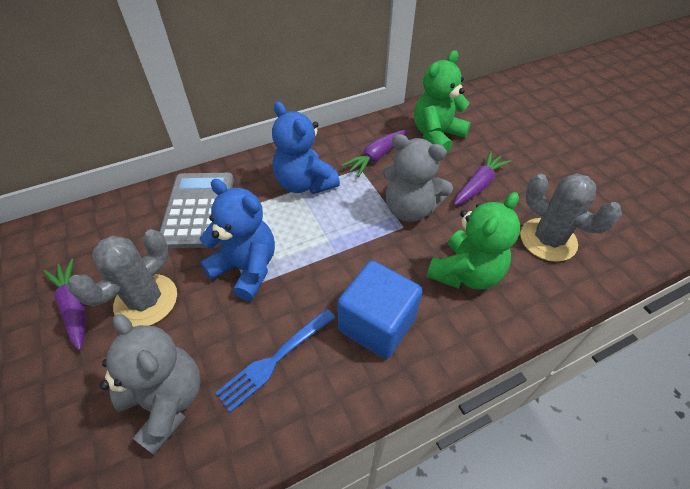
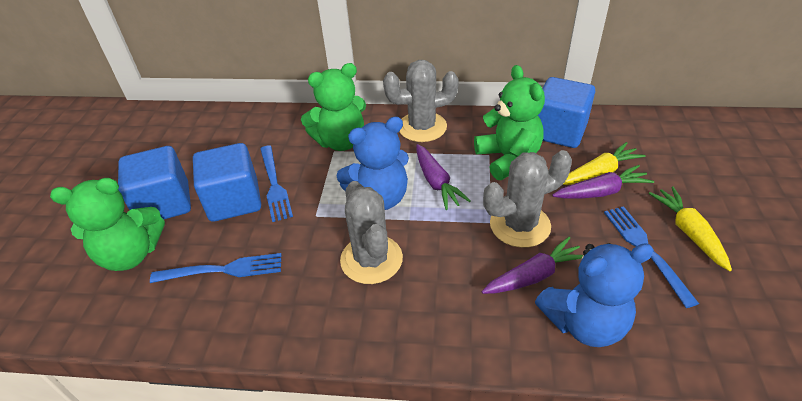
blue cube: 1 -> 3
blue fork: 1 -> 3
green teddy bear: 2 -> 3
grey cactus: 2 -> 3
grey calculator: 1 -> 0
grey teddy bear: 2 -> 0
yellow carrot: 0 -> 2

